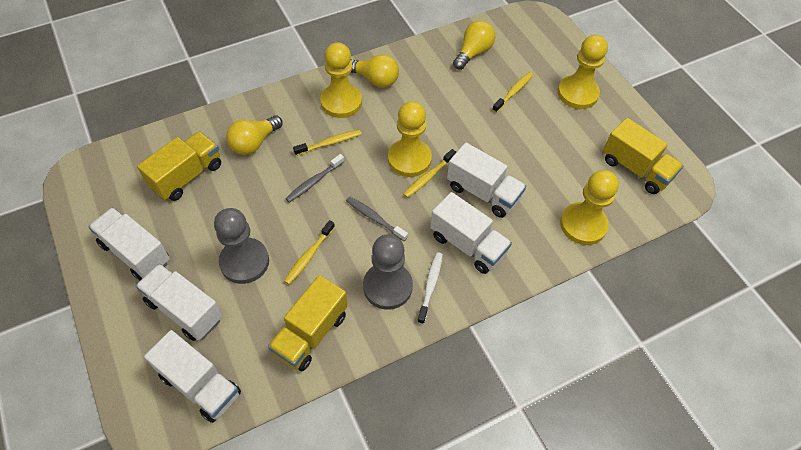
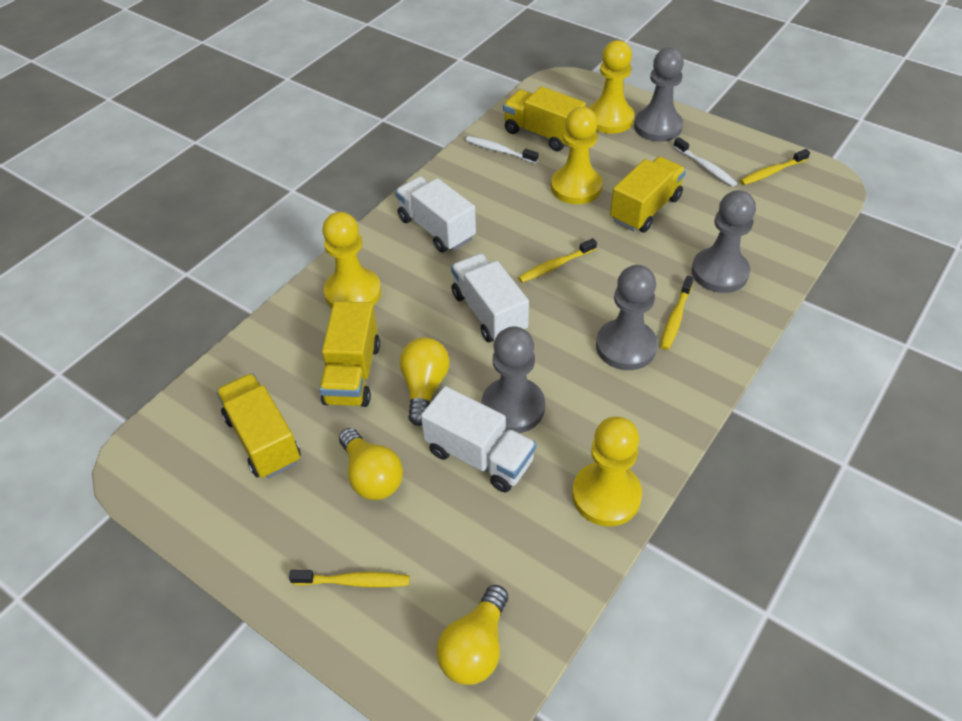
grey pawn: 2 -> 4
grey toothbrush: 2 -> 0
white toothbrush: 1 -> 2
white truck: 5 -> 3
yellow truck: 3 -> 4

